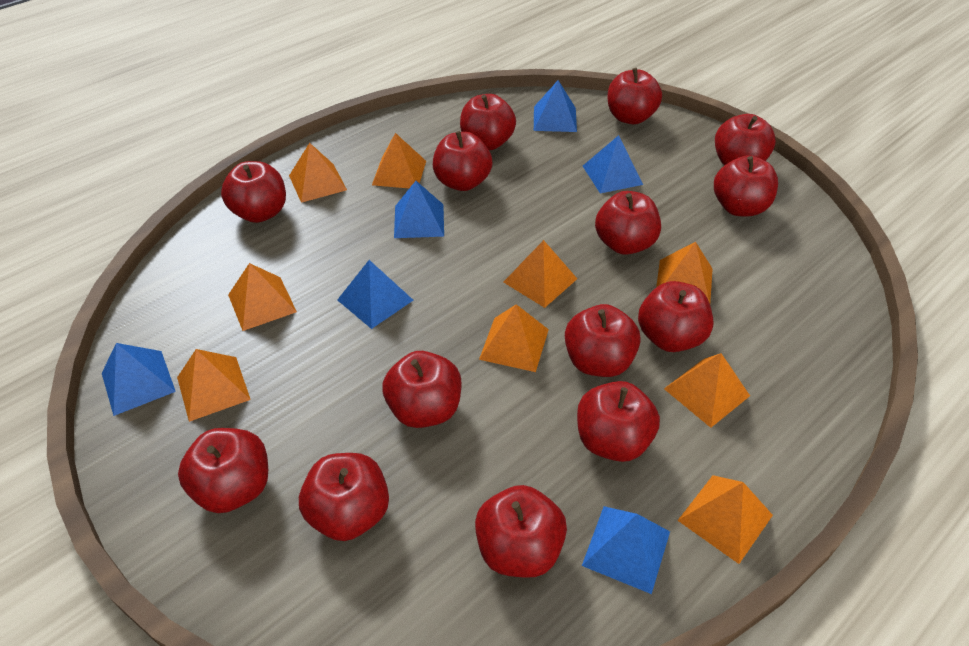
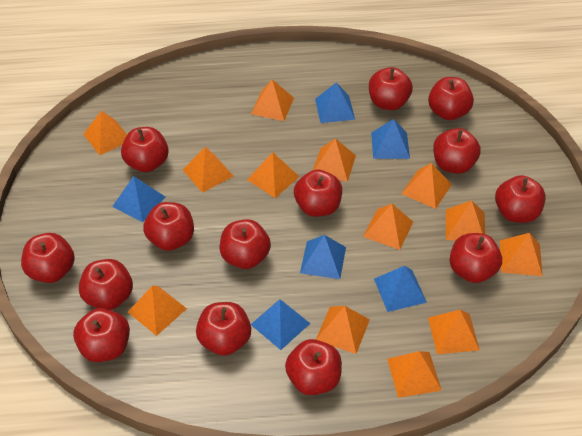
orange pyramid: 9 -> 13

